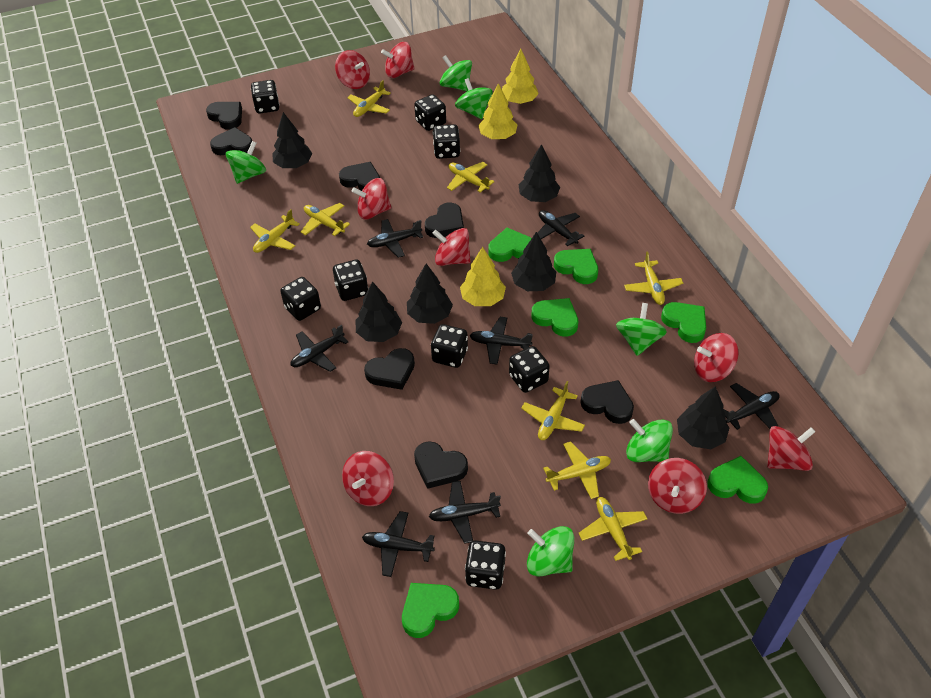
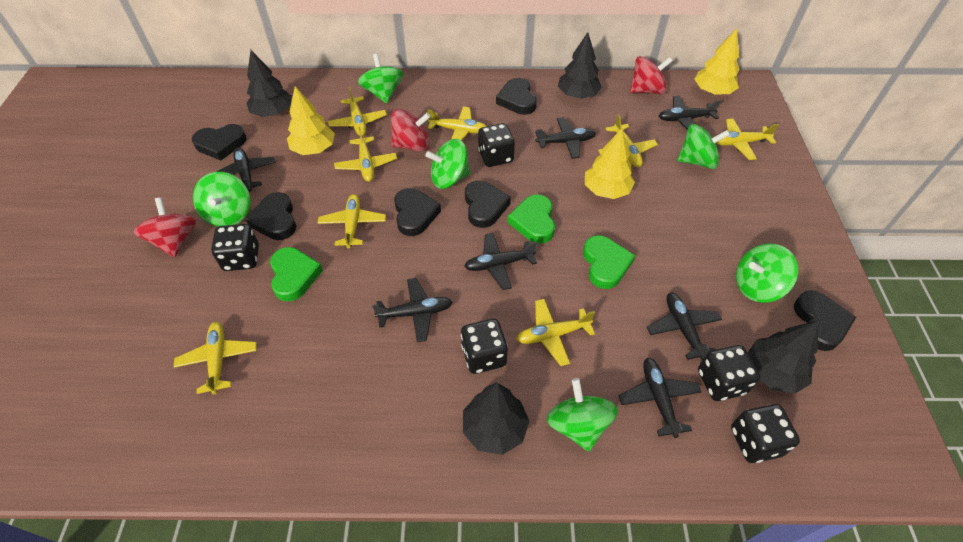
black dice: 8 -> 5
black heart: 7 -> 6
black tree: 6 -> 4
green heart: 6 -> 3
red spinning top: 8 -> 3

